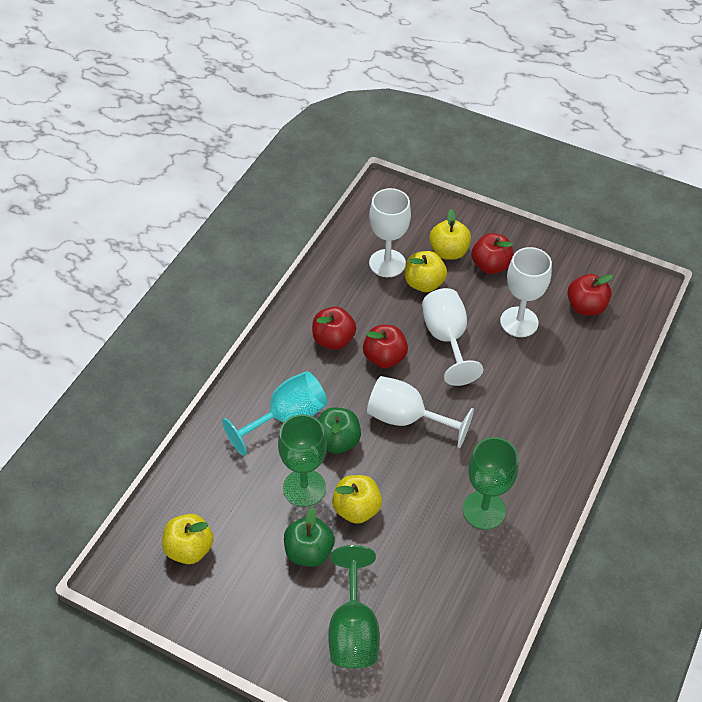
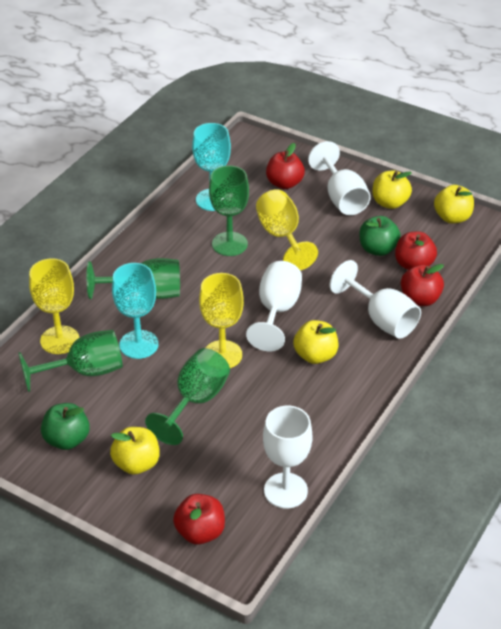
green goblet: 3 -> 4
turquoise goblet: 1 -> 2
yellow goblet: 0 -> 3

